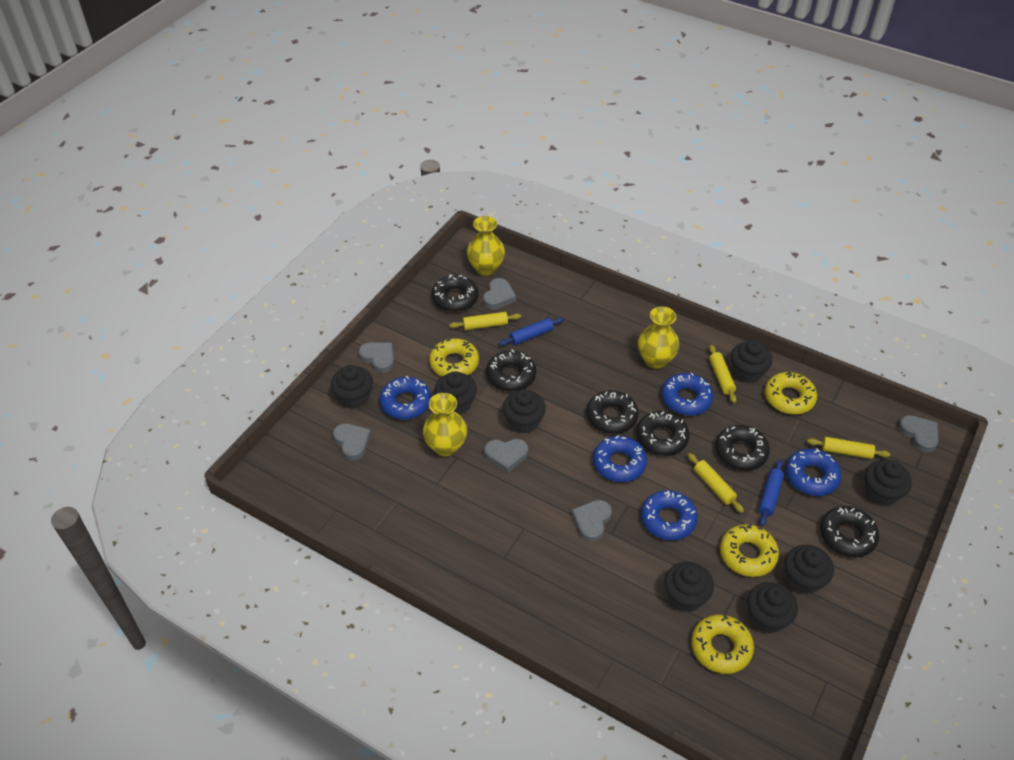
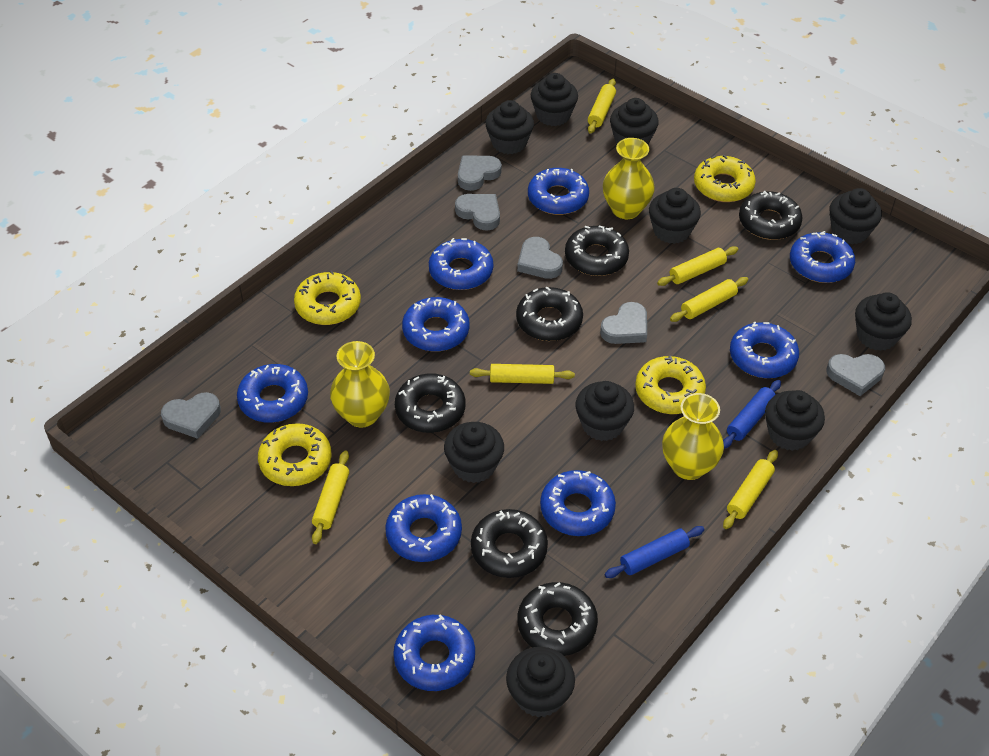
black cupcake: 8 -> 10
blue donut: 5 -> 9
yellow rolling pin: 4 -> 6

